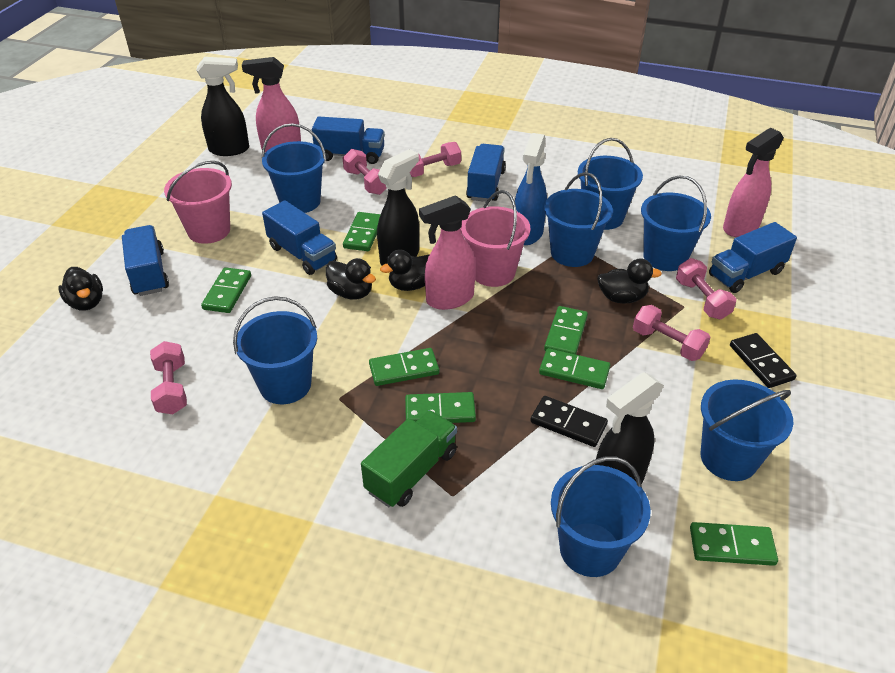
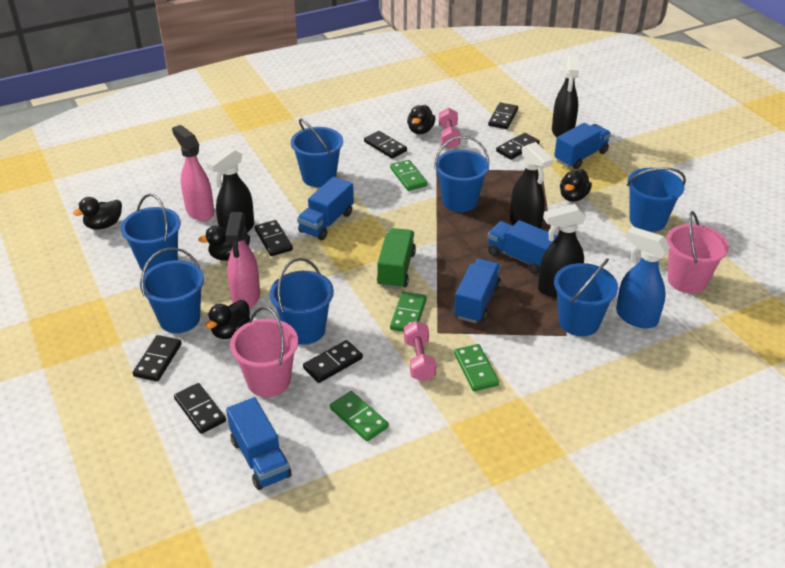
black domino: 2 -> 7
black duck: 4 -> 5
black spray bottle: 3 -> 4
green domino: 7 -> 4
pink dumbbell: 5 -> 2
pink spray bottle: 3 -> 2

